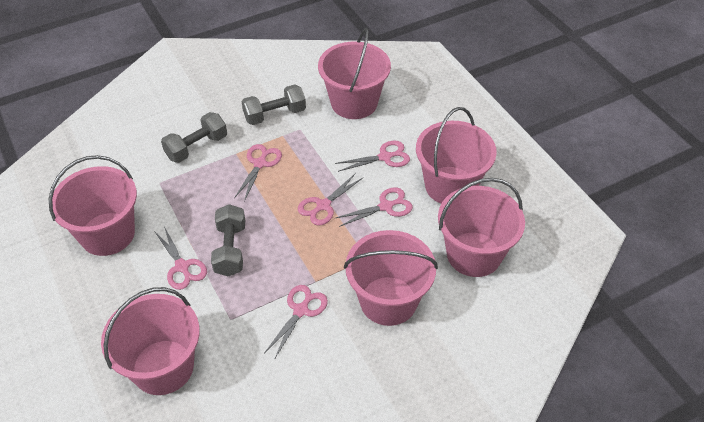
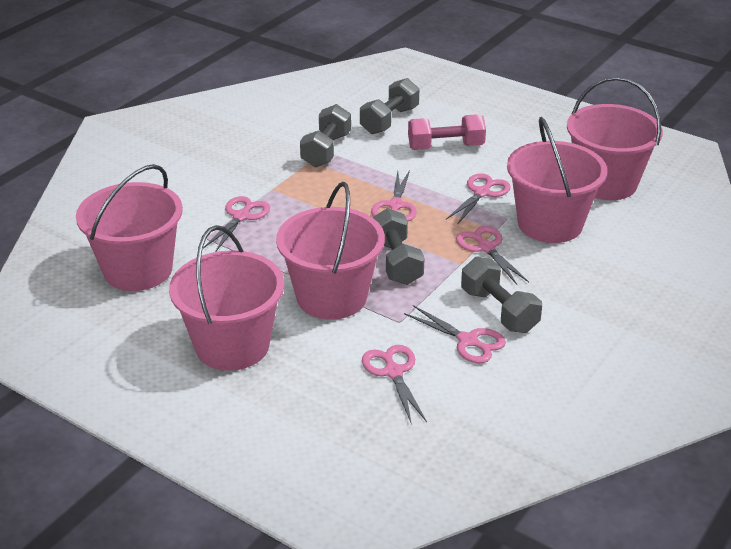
grey dumbbell: 3 -> 4
pink bucket: 6 -> 5
pink dumbbell: 0 -> 1

